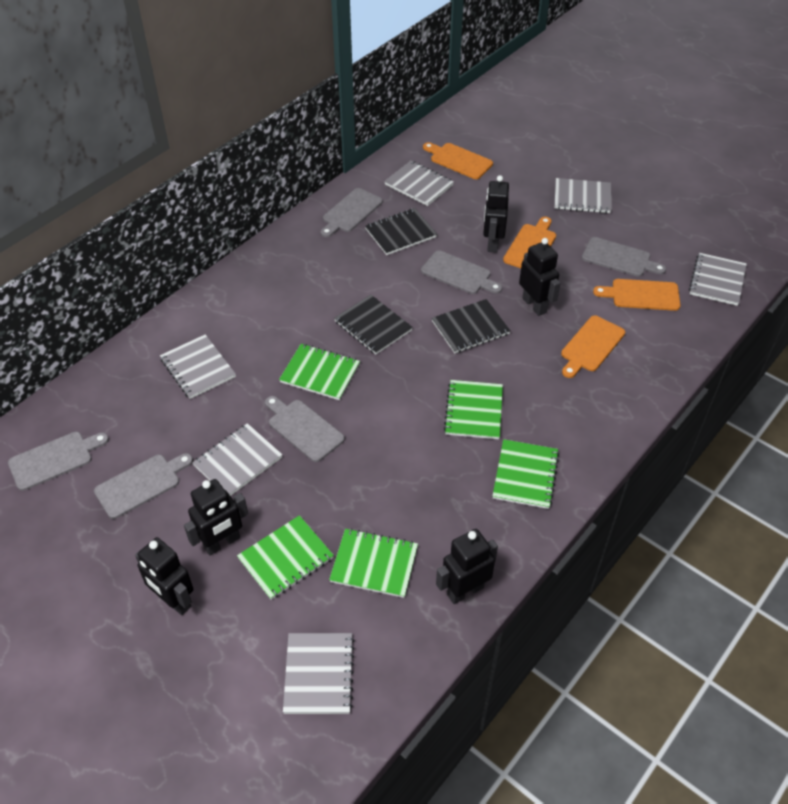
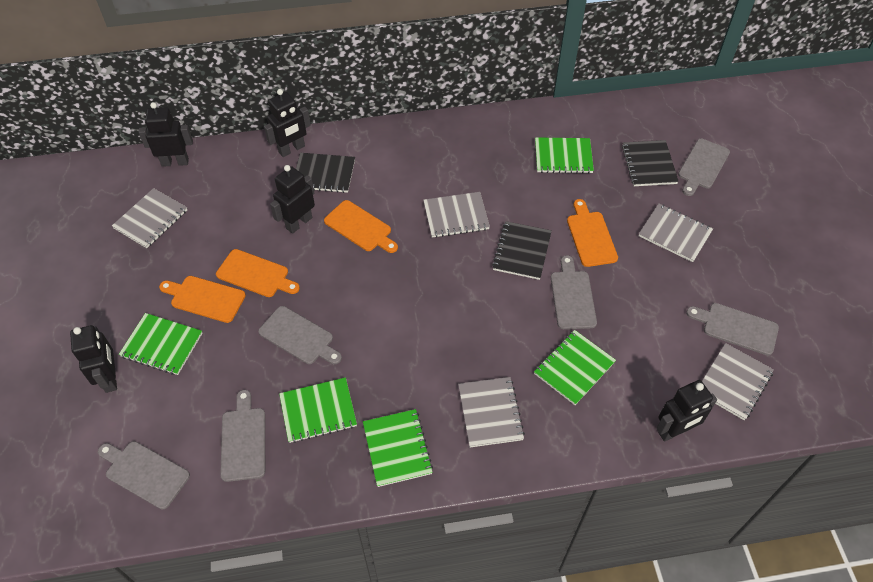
grey notebook: 6 -> 5

